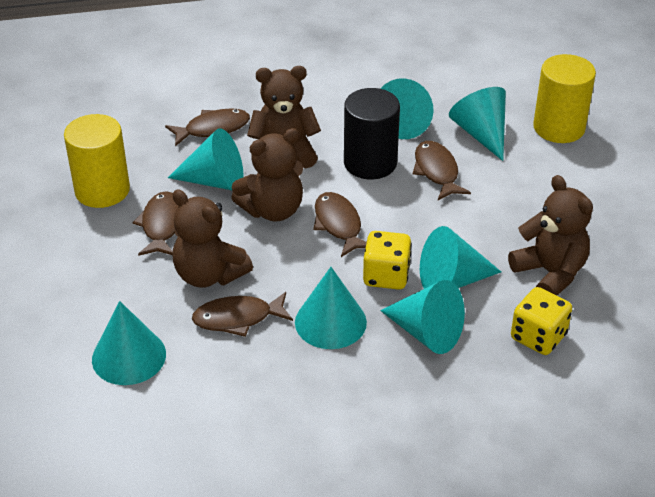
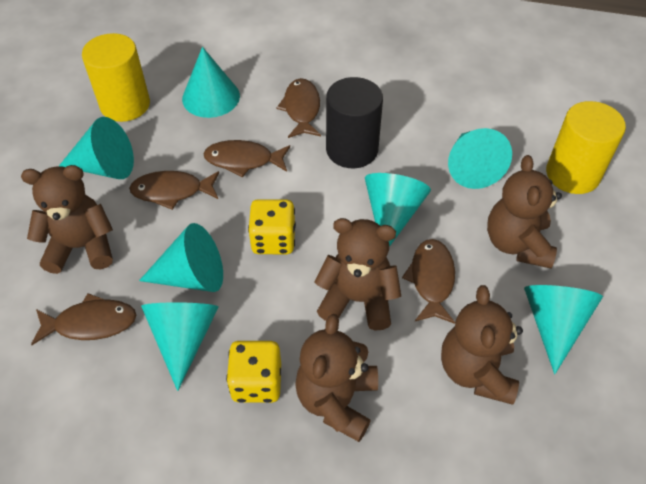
brown teddy bear: 4 -> 5

